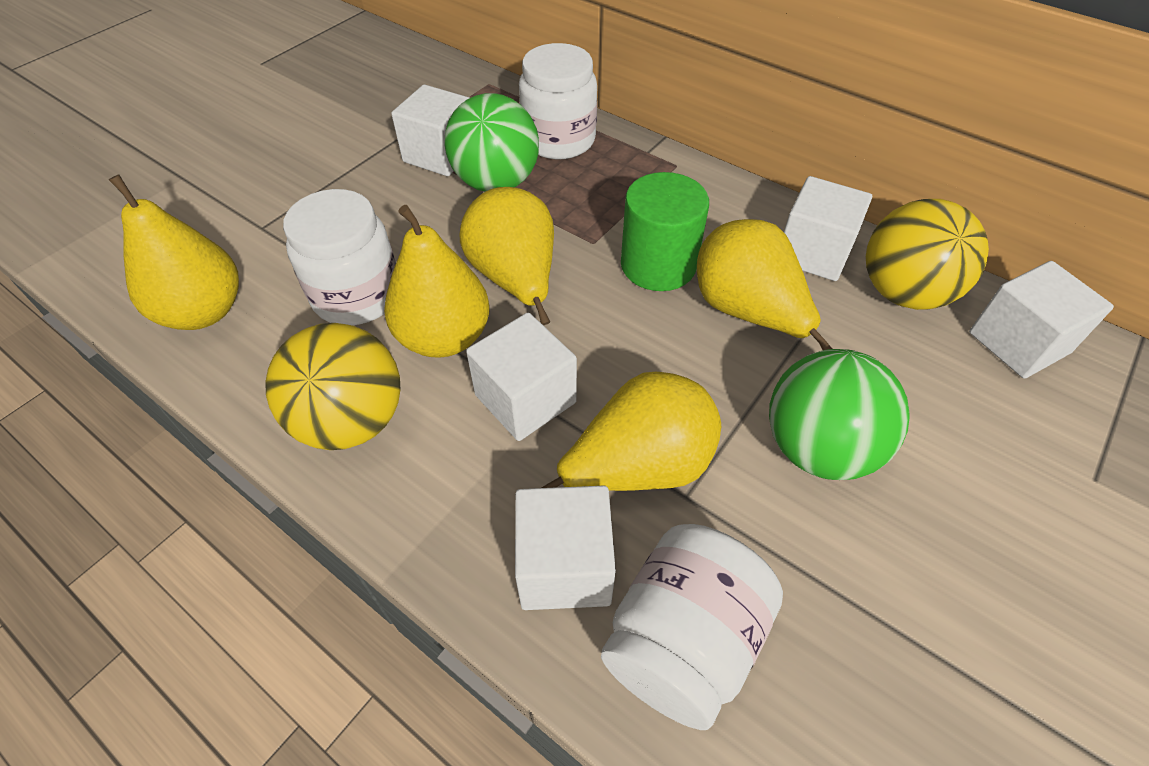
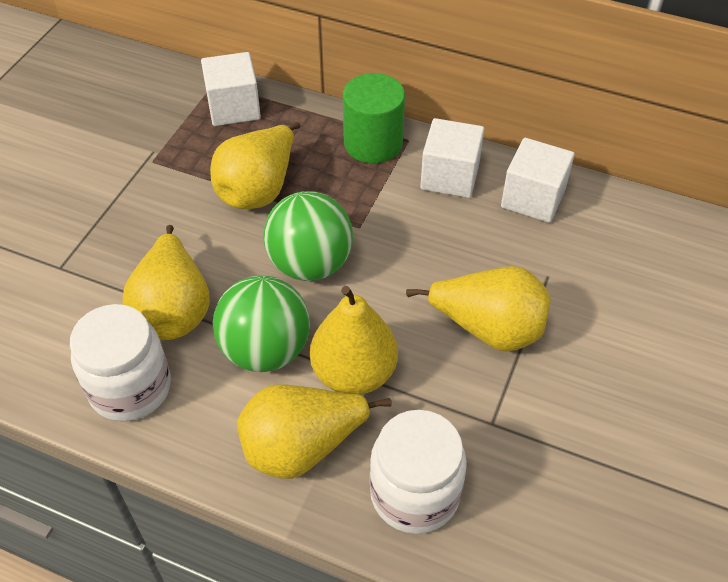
white cube: 5 -> 3
white jar: 3 -> 2
yellow ball: 2 -> 0

